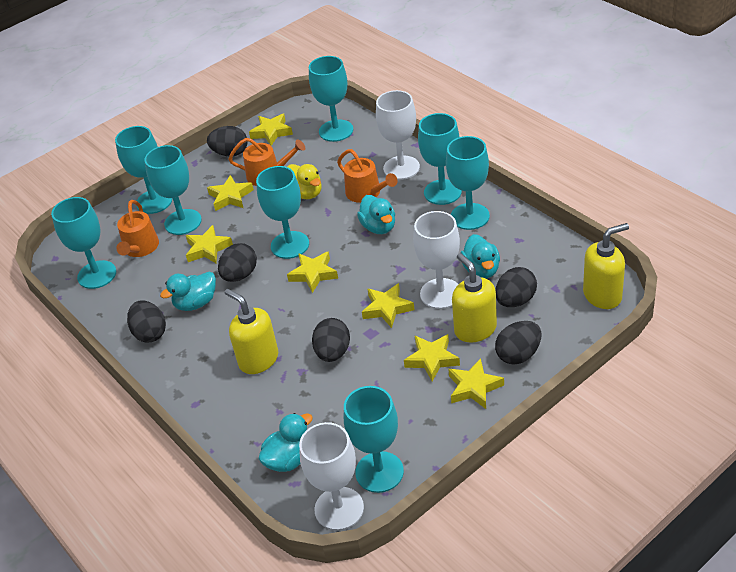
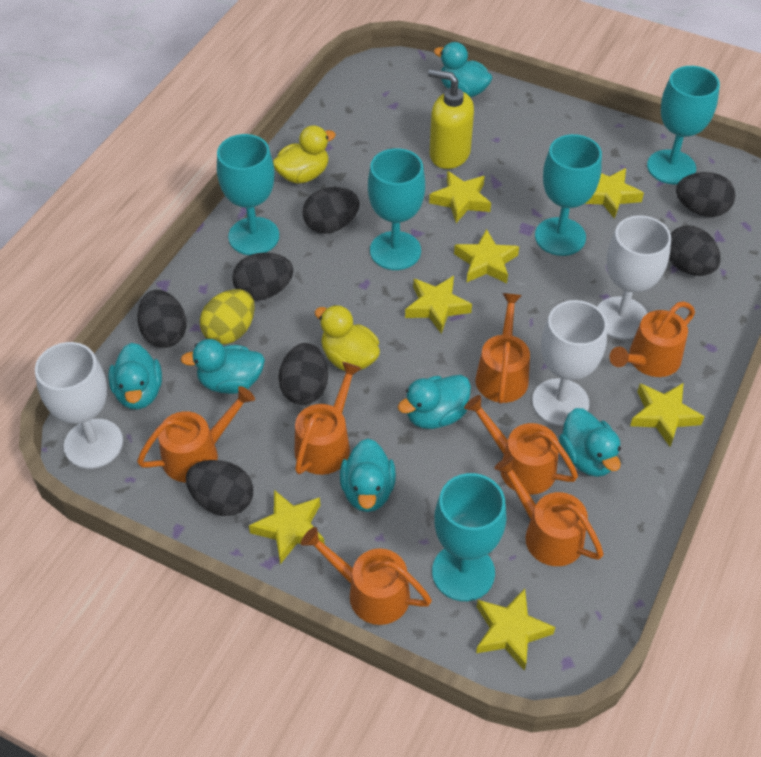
black egg: 6 -> 7
orange watering can: 3 -> 7
turquoise duck: 4 -> 6
turquoise goblet: 8 -> 5
yellow duck: 1 -> 2
yellow egg: 0 -> 1
yellow soap dispenser: 3 -> 1

